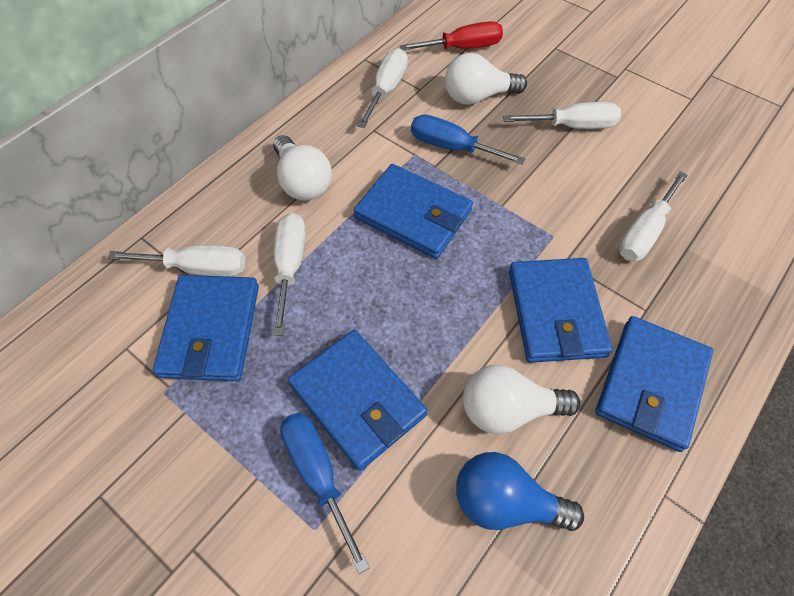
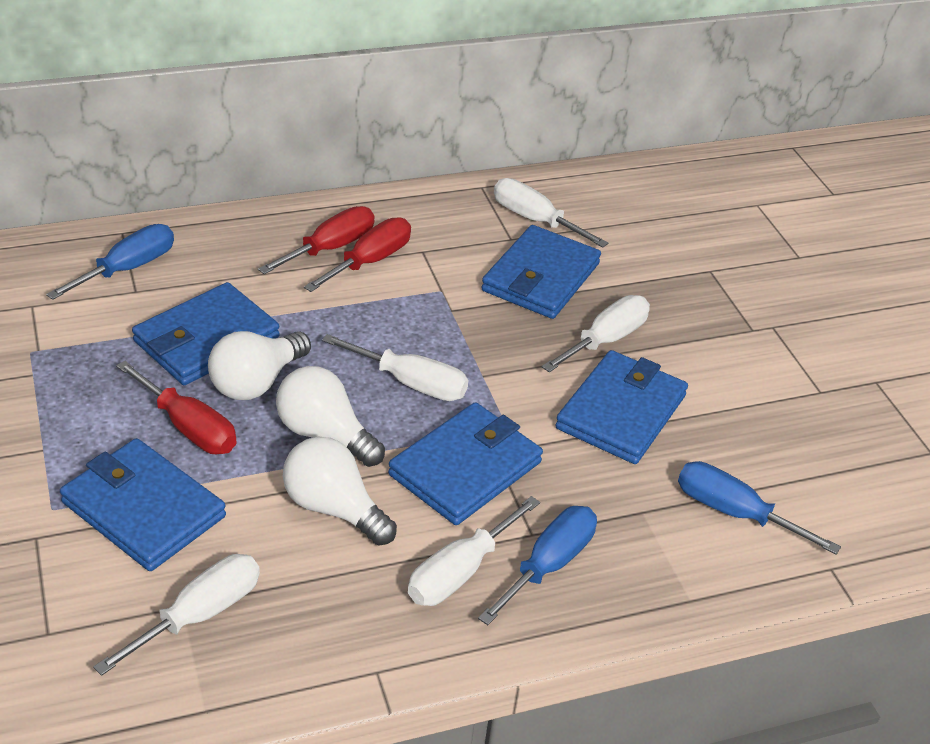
blue light bulb: 1 -> 0
blue screwdriver: 2 -> 3
red screwdriver: 1 -> 3

